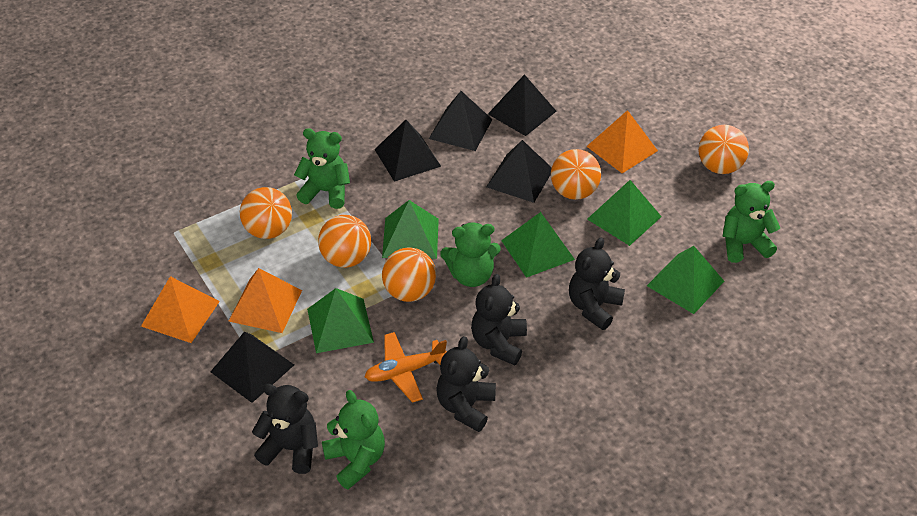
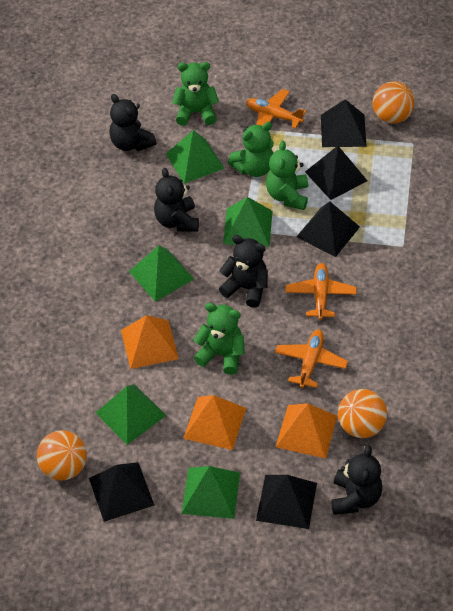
orange ball: 5 -> 3
orange plane: 1 -> 3

